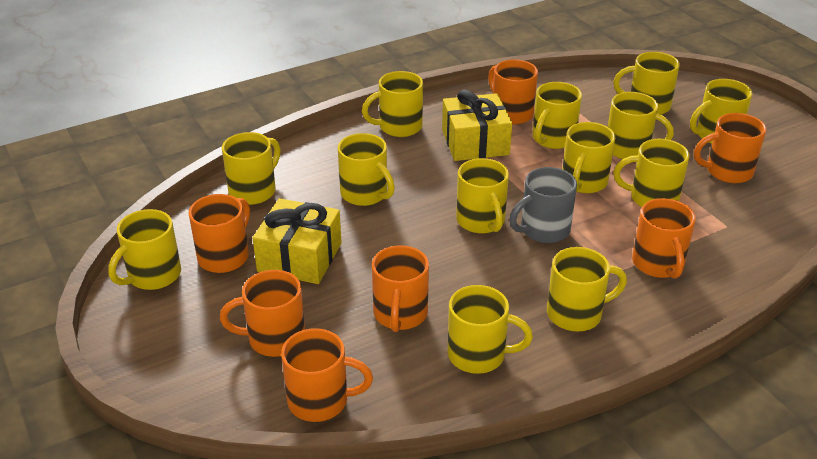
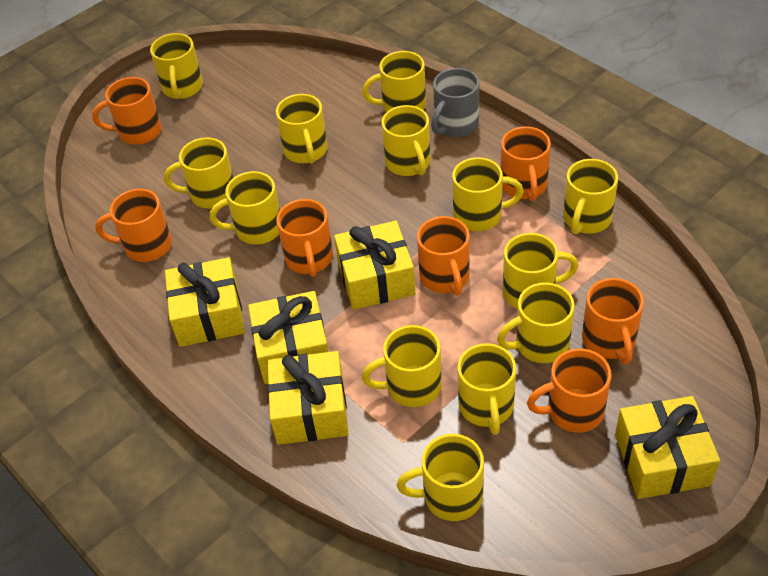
yellow gift: 2 -> 5

